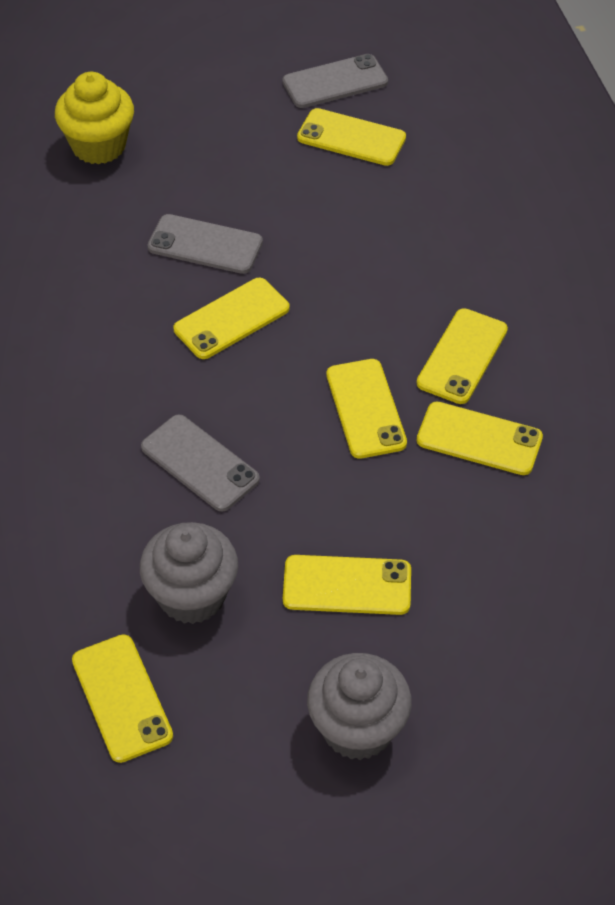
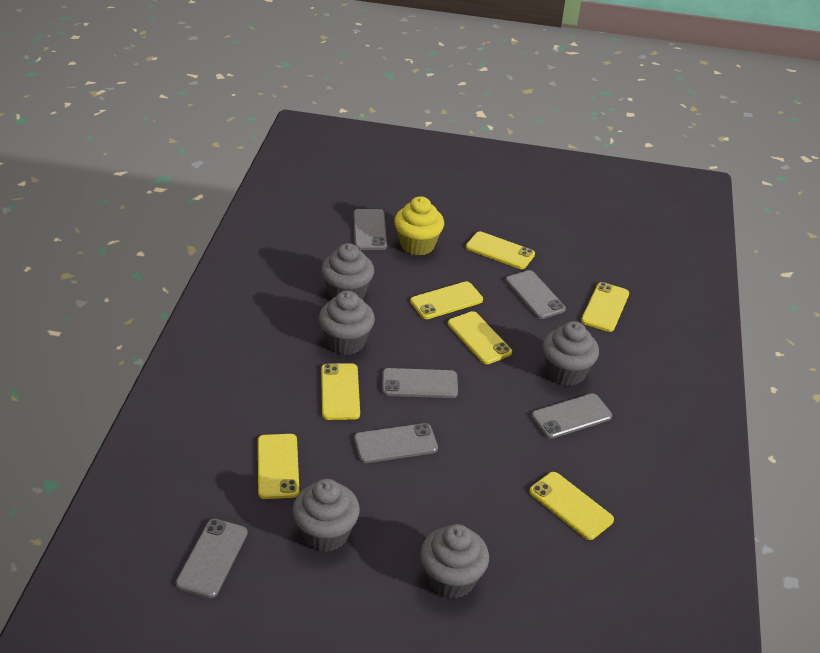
grey cupcake: 2 -> 5
grey phone: 3 -> 6

